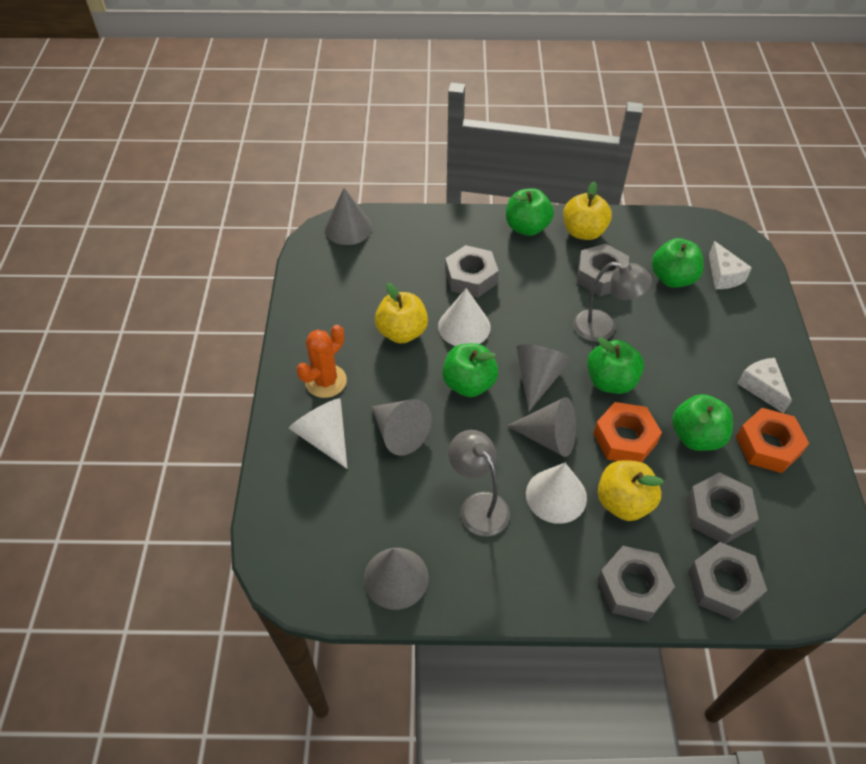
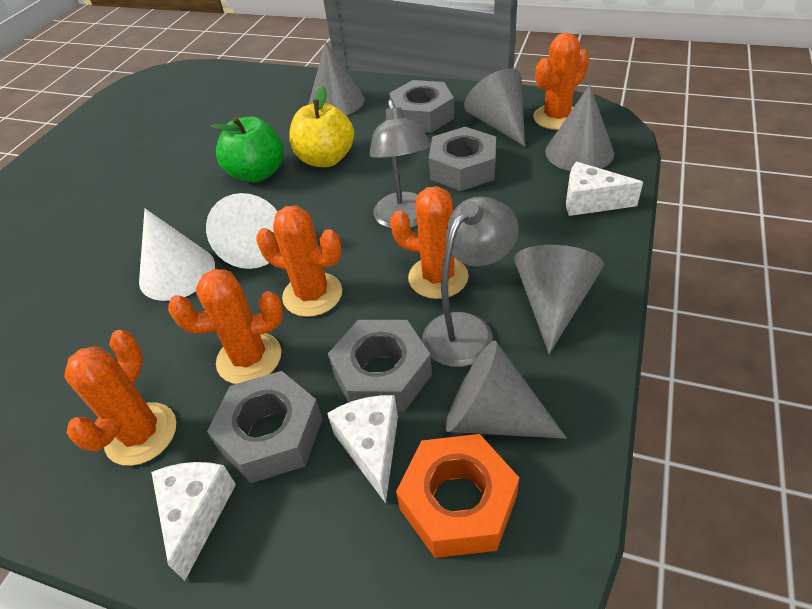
green apple: 5 -> 1
grey nut: 5 -> 4
orange cactus: 1 -> 5
orange nut: 2 -> 1
white cheese: 2 -> 3
white cone: 3 -> 2
yellow apple: 3 -> 1

